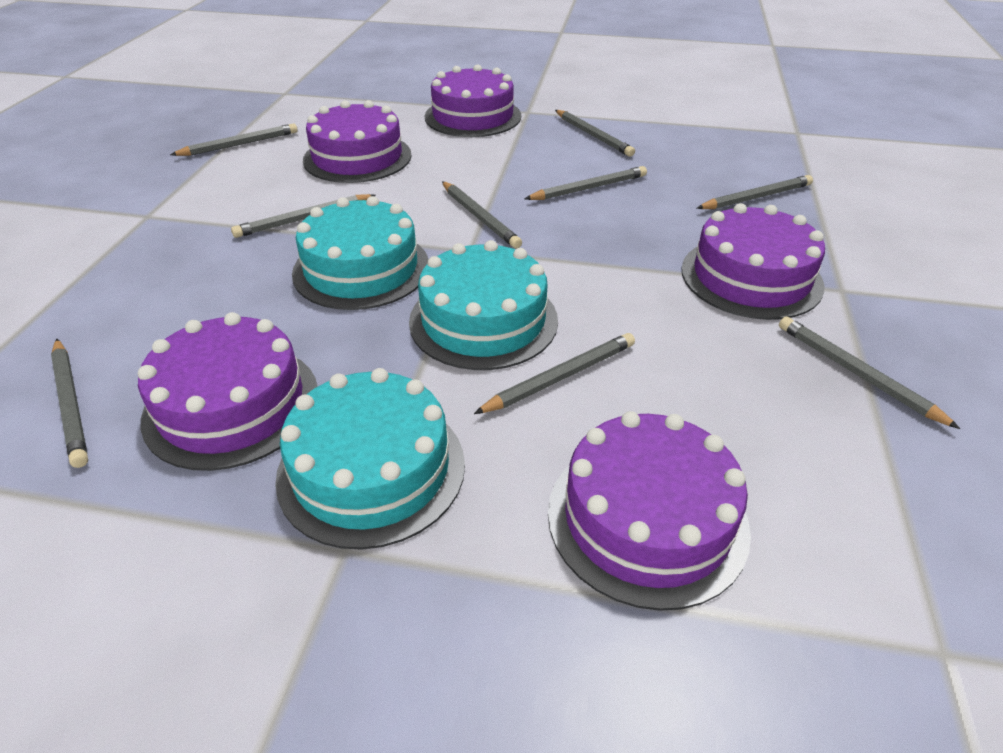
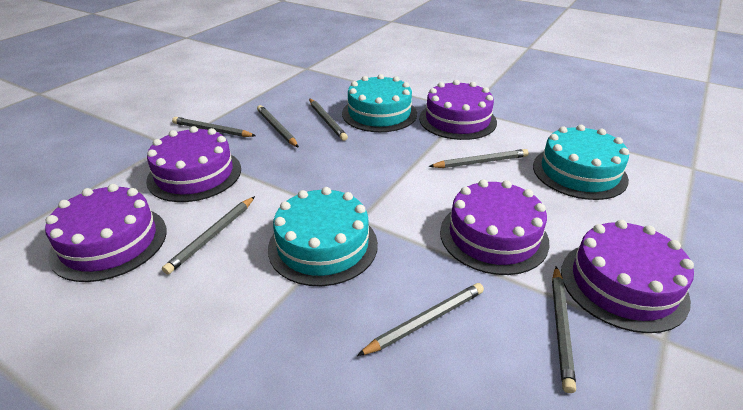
grey pencil: 9 -> 7

